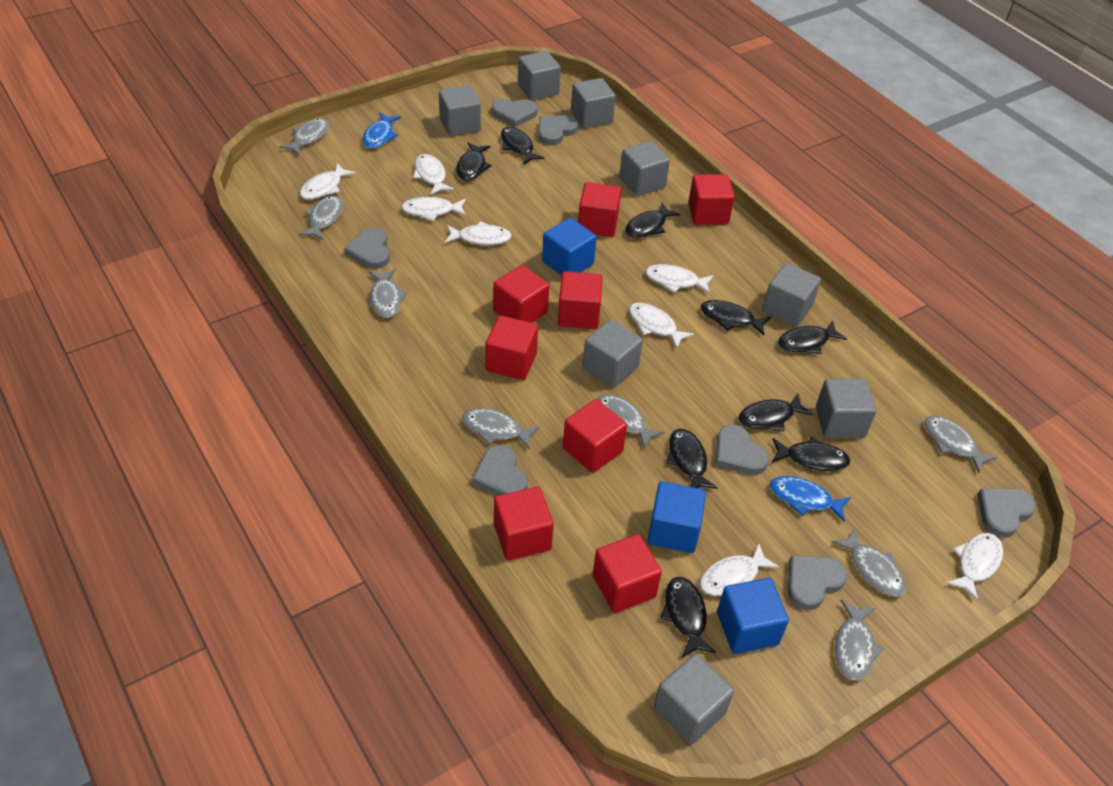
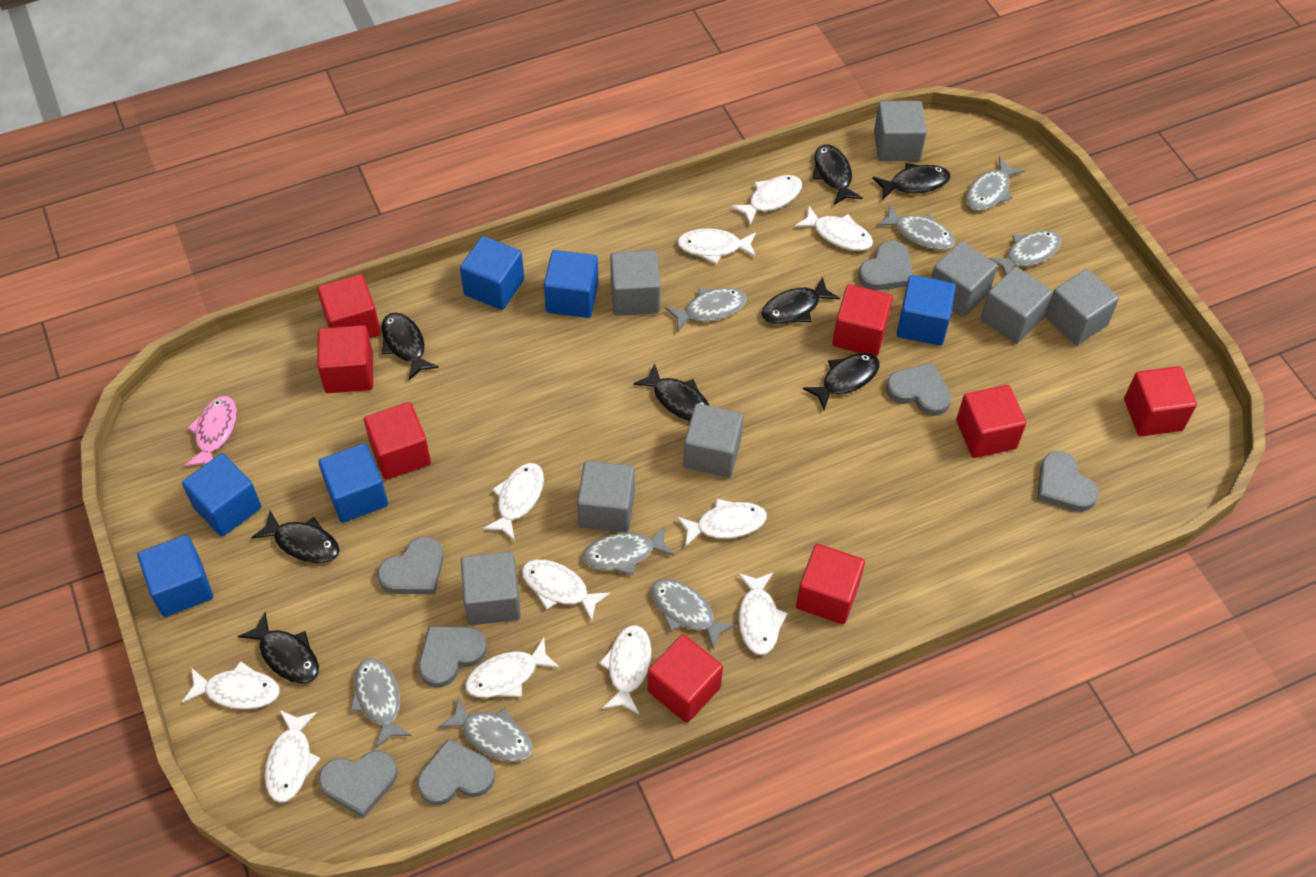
black fish: 9 -> 8
blue cube: 3 -> 6
blue fish: 2 -> 0
pink fish: 0 -> 1
white fish: 8 -> 11

